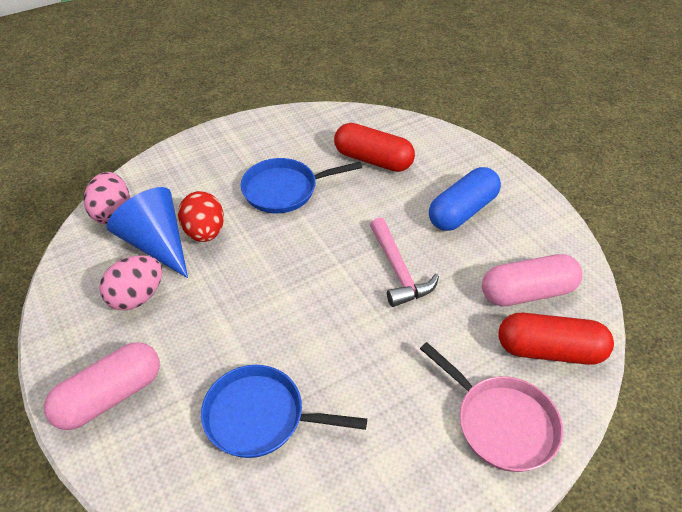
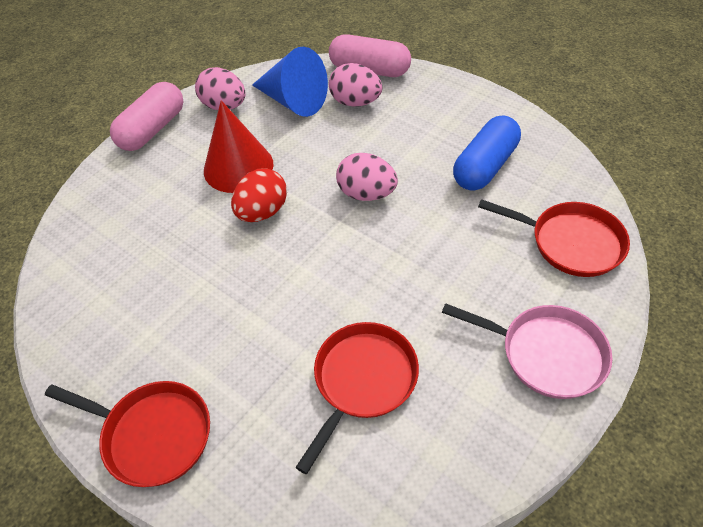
blue pan: 2 -> 0
pink egg: 2 -> 3
pink hammer: 1 -> 0
red capsule: 2 -> 0
red cone: 0 -> 1
red pan: 0 -> 3

